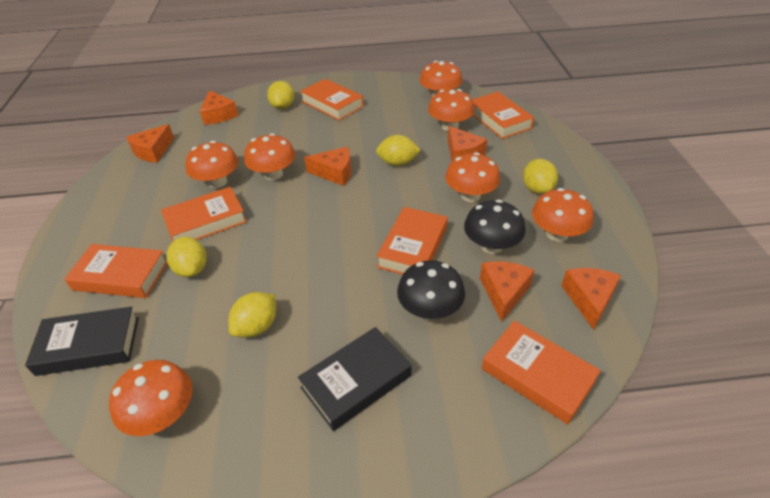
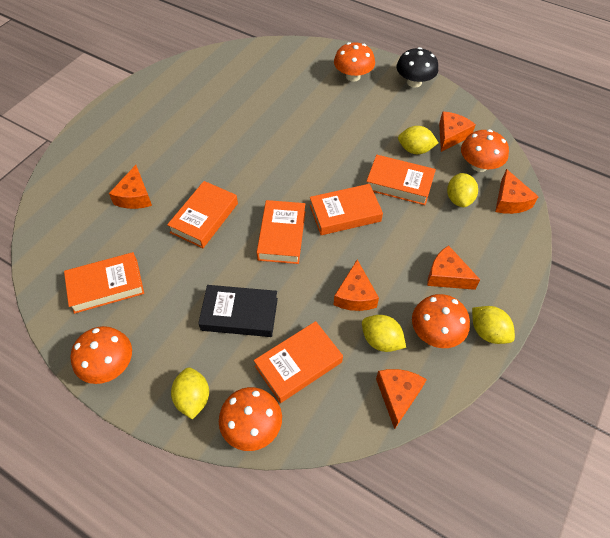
black book: 2 -> 1
black mushroom: 2 -> 1
orange mushroom: 7 -> 5

